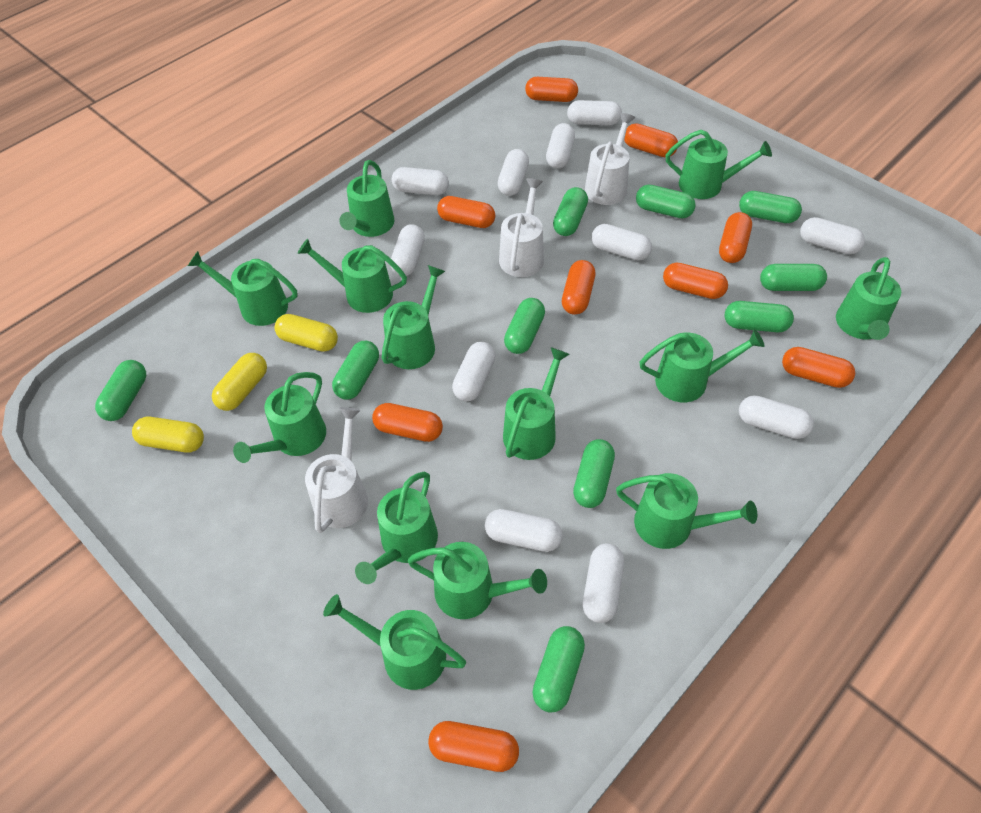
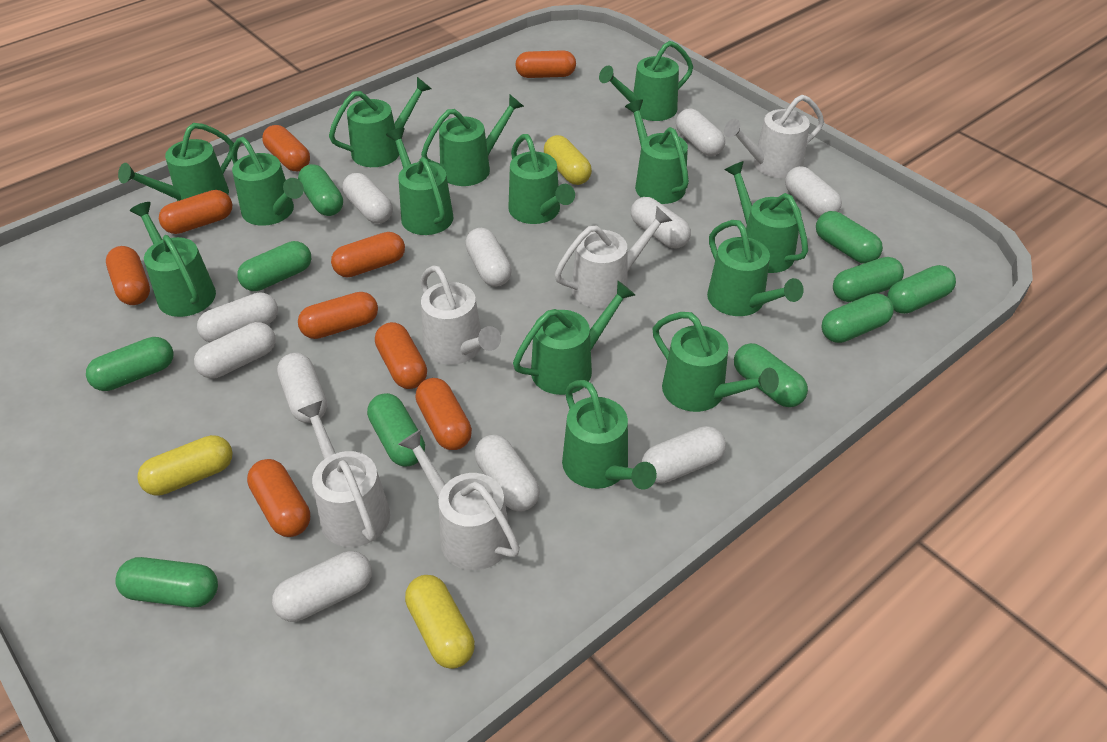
green watering can: 13 -> 14
white watering can: 3 -> 5

